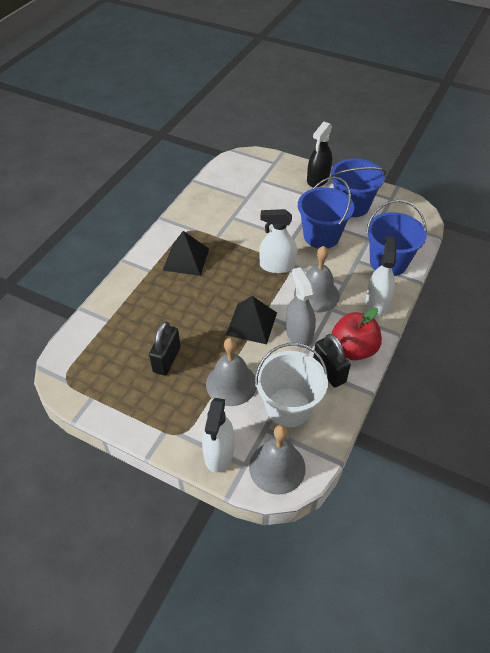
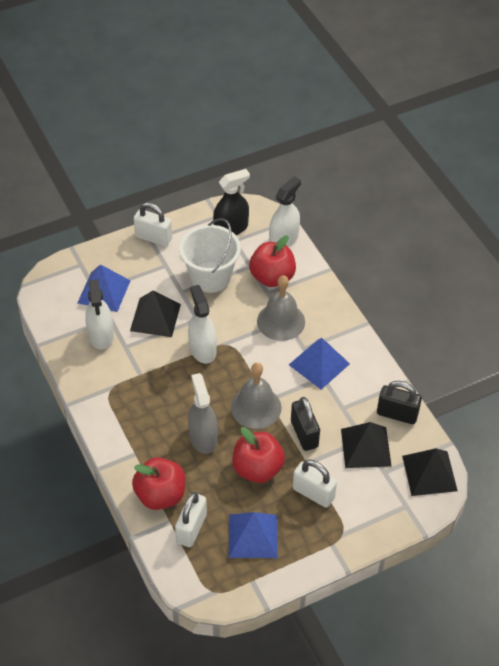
black pyramid: 2 -> 3
blue bucket: 3 -> 0
blue pyramid: 0 -> 3
grey bell: 3 -> 2
red apple: 1 -> 3
white padlock: 0 -> 3

